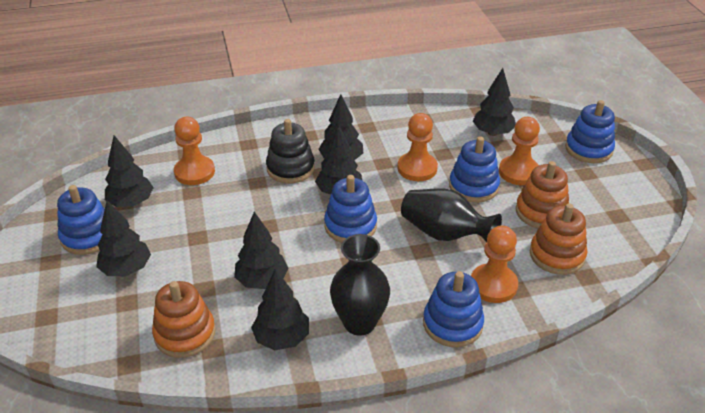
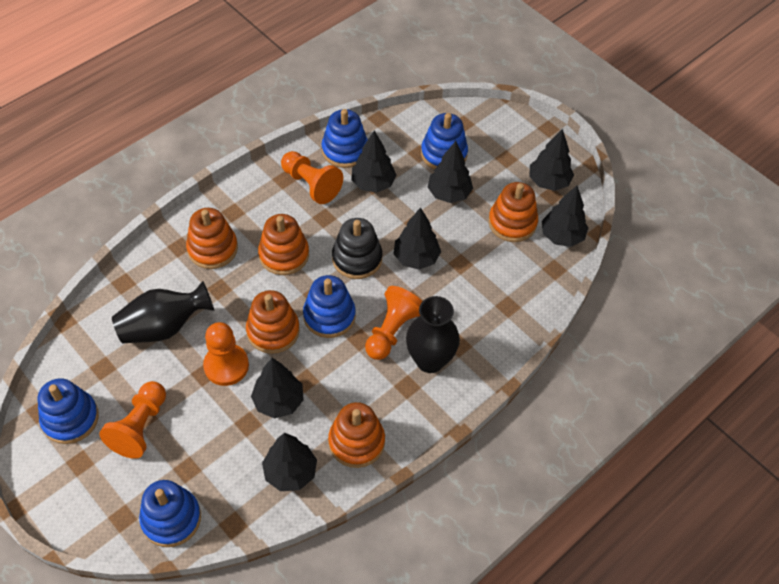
orange stacking toy: 3 -> 5

